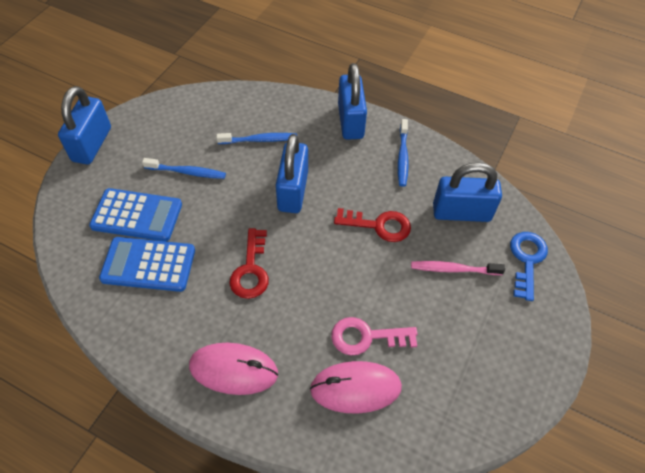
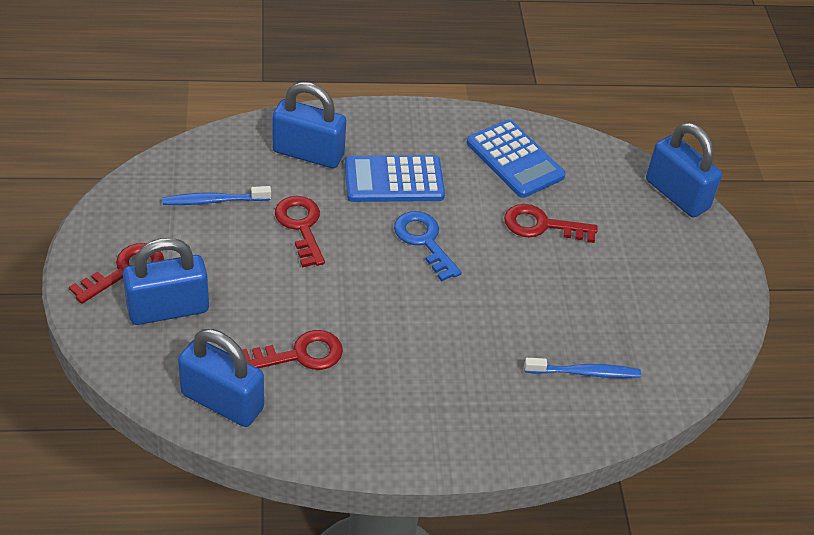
blue toothbrush: 3 -> 2
pink key: 1 -> 0
pink mouse: 2 -> 0
pink toothbrush: 1 -> 0
red key: 2 -> 4

